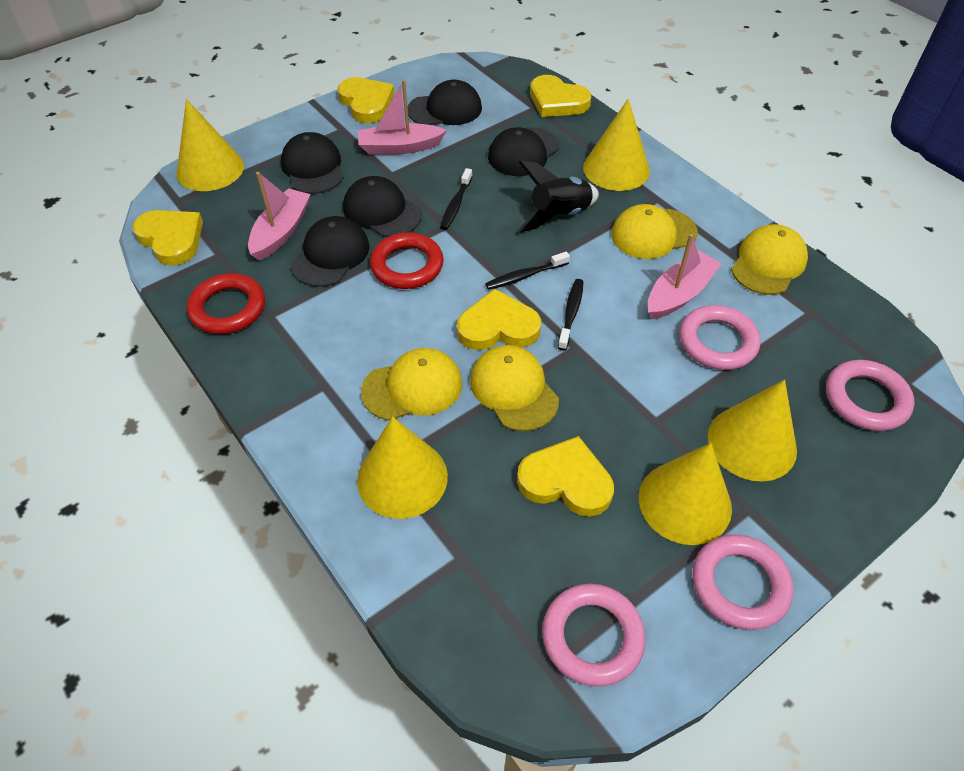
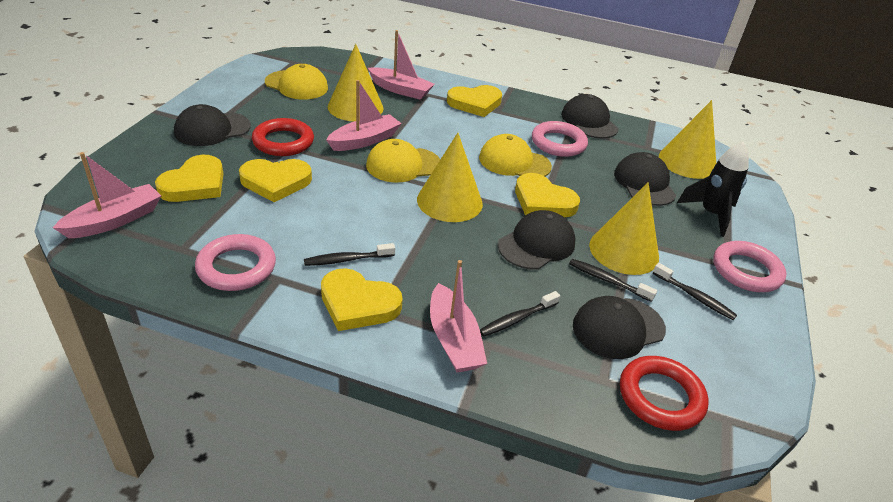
black toothbrush: 3 -> 4
pink boat: 3 -> 4
pink ring: 4 -> 3
yellow cap: 4 -> 3
yellow cone: 5 -> 4

